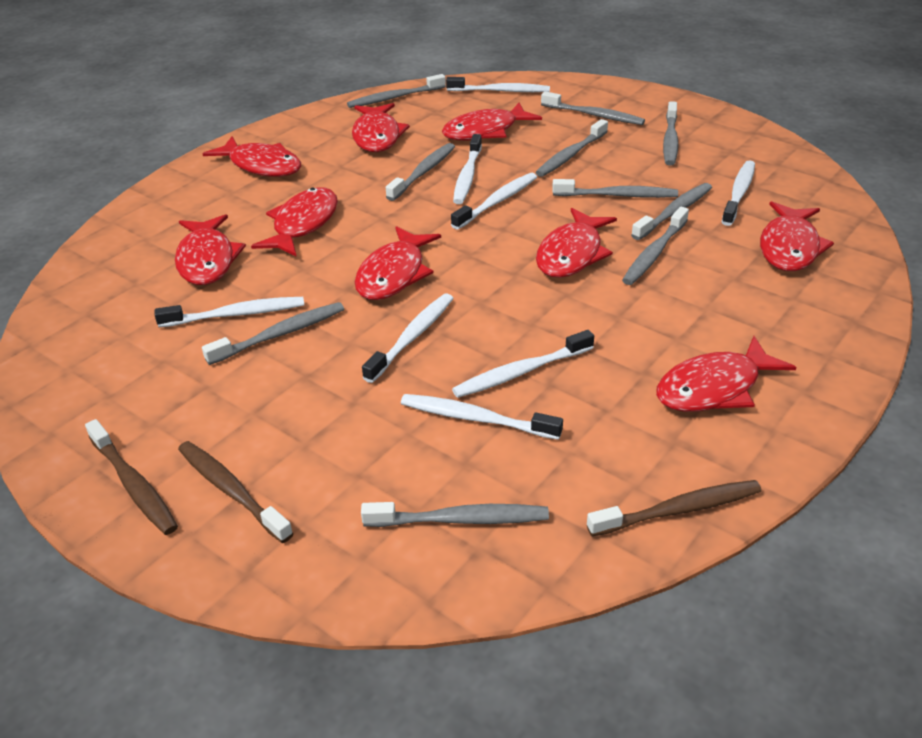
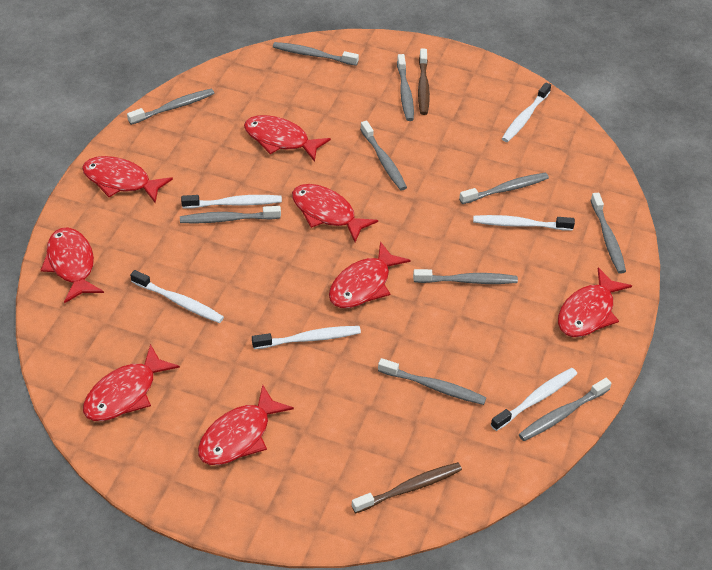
brown toothbrush: 3 -> 2
red fish: 9 -> 8
white toothbrush: 8 -> 6

